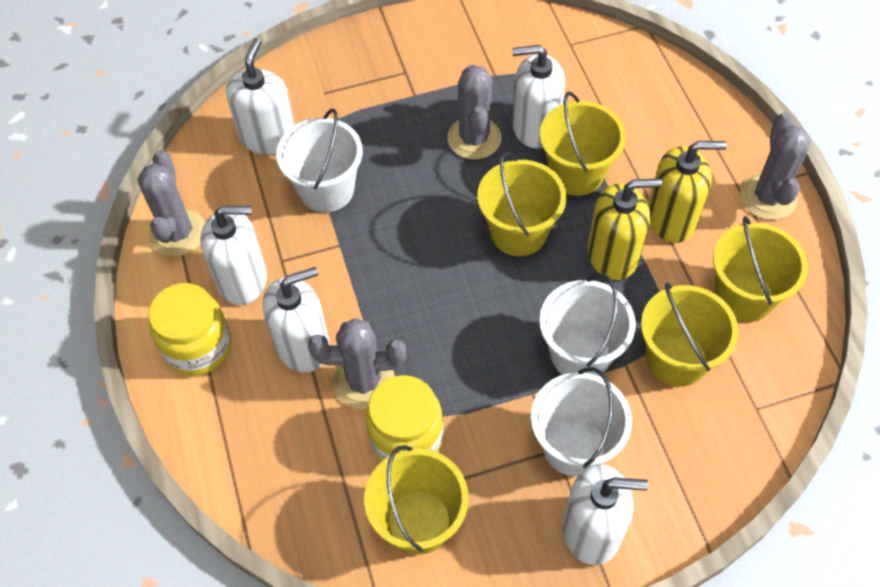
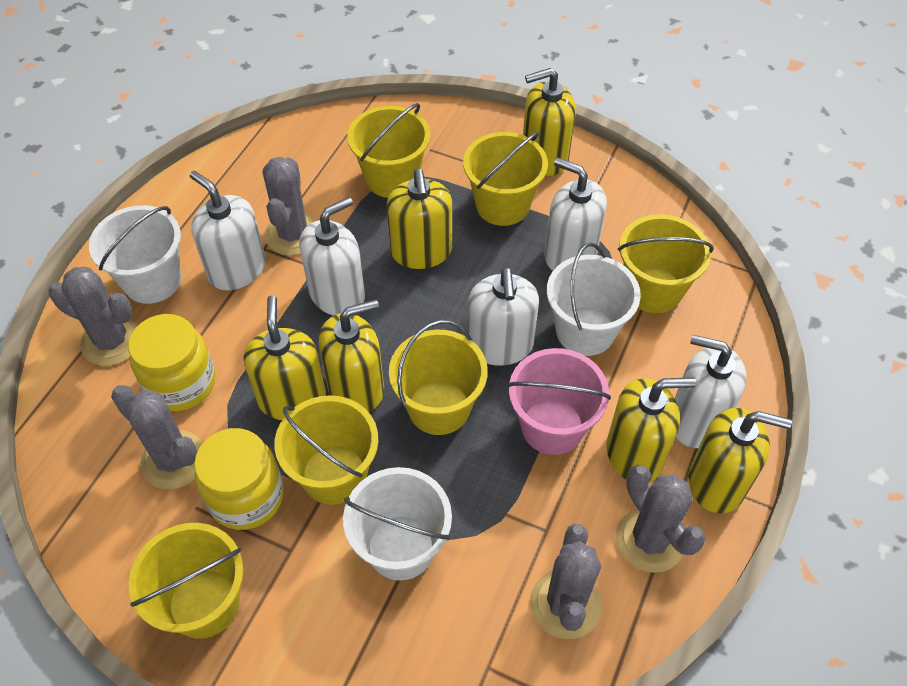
grey cactus: 4 -> 5
pink bucket: 0 -> 1
yellow bucket: 5 -> 6
yellow soap dispenser: 2 -> 6

